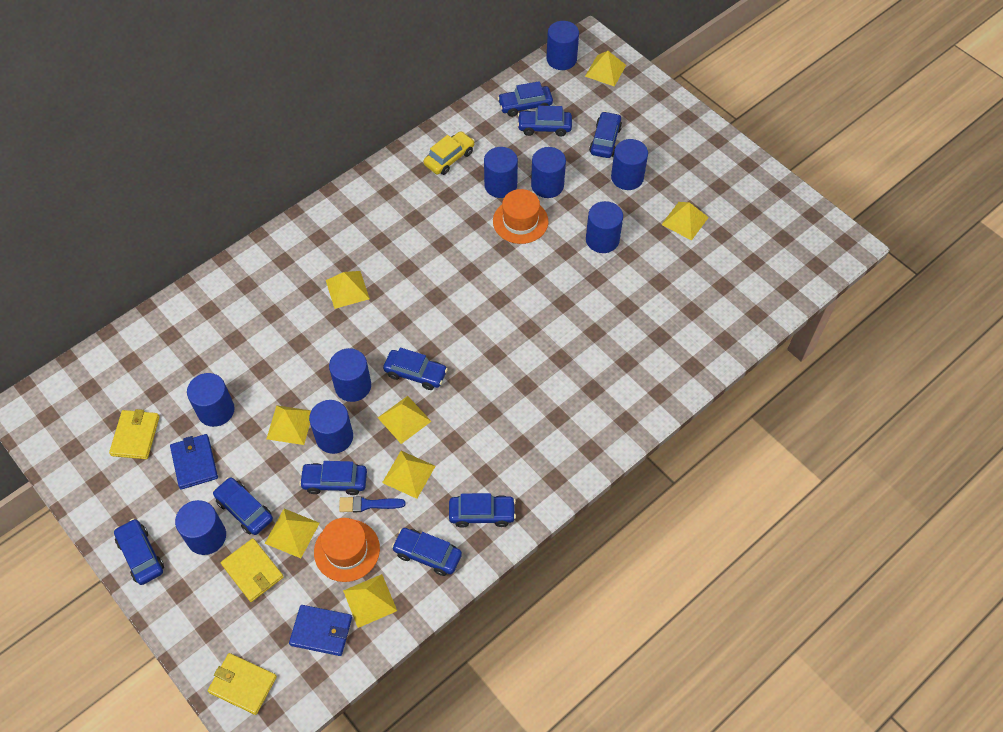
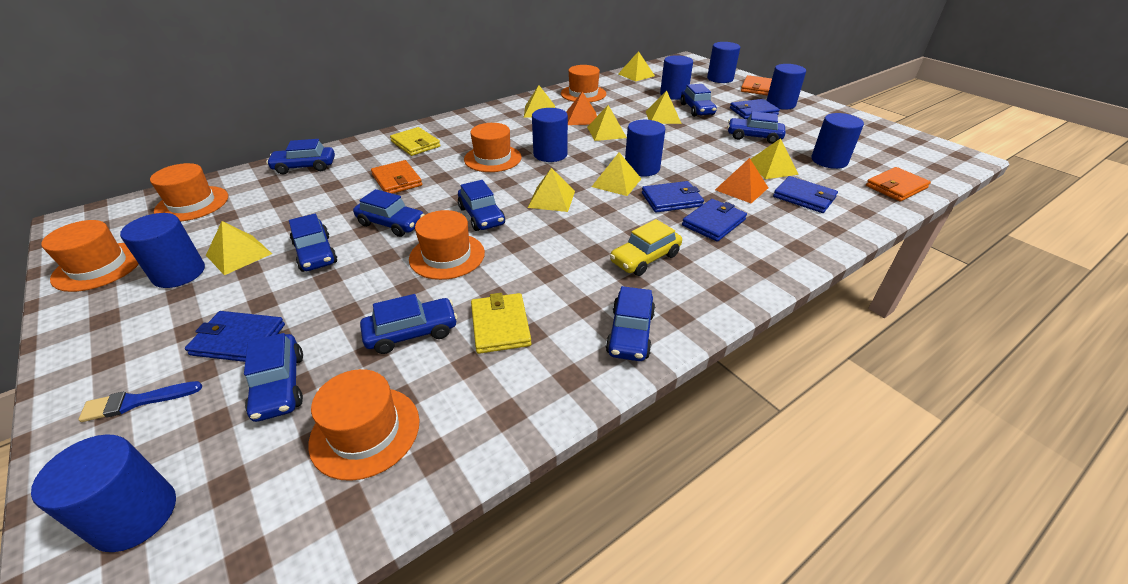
blue cylinder: 9 -> 8
blue wallet: 2 -> 5
orange hat: 2 -> 6
orange pyramid: 0 -> 2
orange wallet: 0 -> 3
yellow wallet: 3 -> 2

